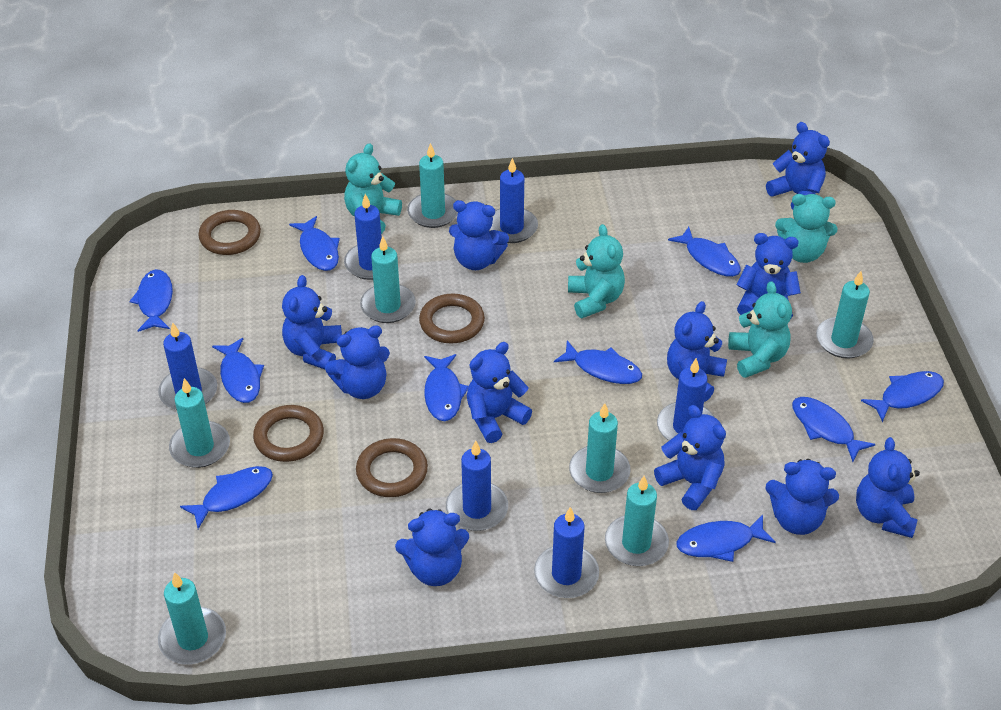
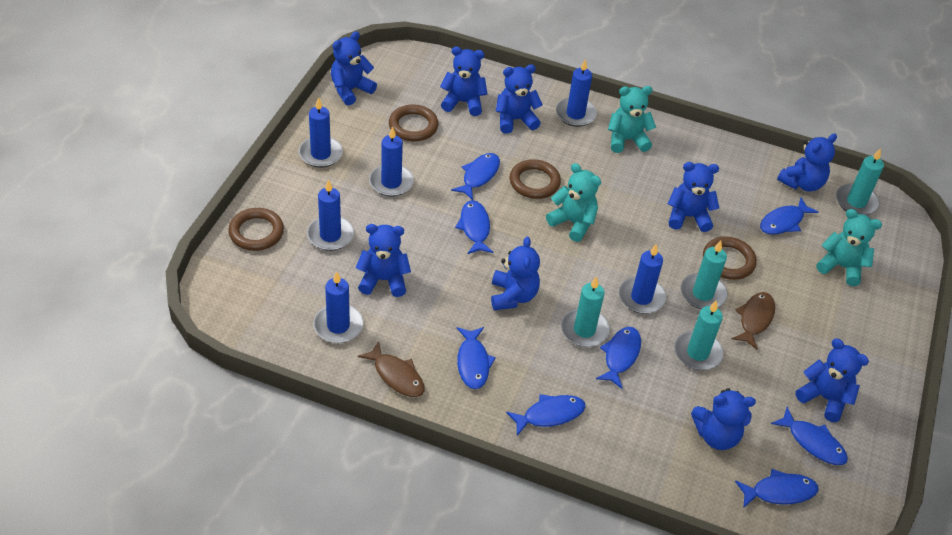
blue fish: 10 -> 8
blue teddy bear: 11 -> 9
brown fish: 0 -> 2
turquoise candle: 7 -> 4
turquoise teddy bear: 4 -> 3

